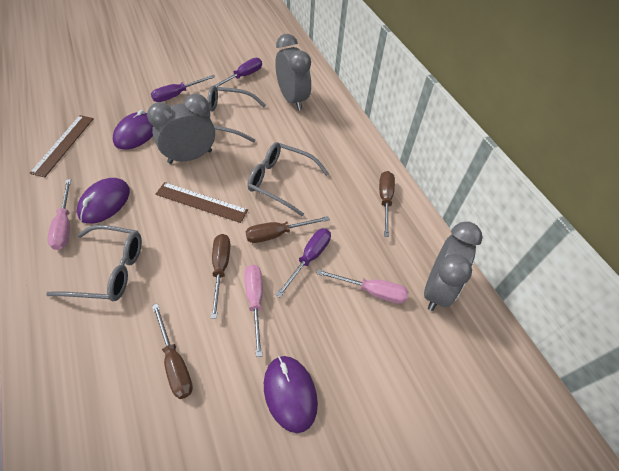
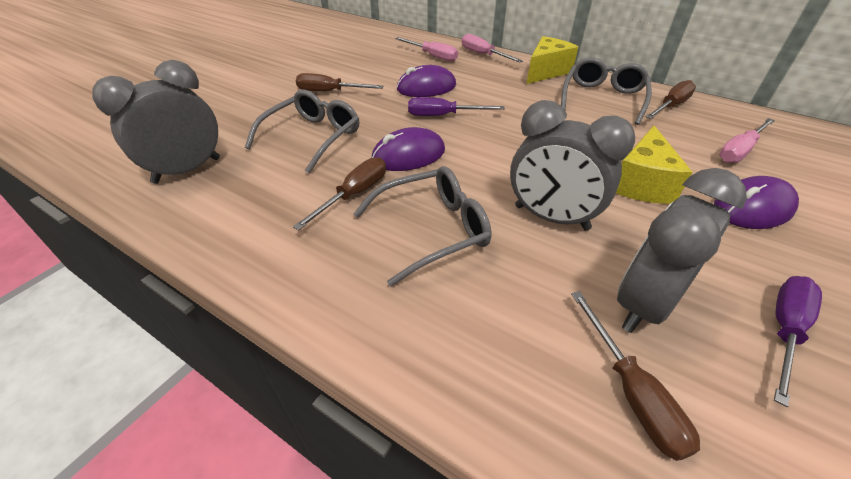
brown ruler: 2 -> 0
purple screwdriver: 3 -> 2
yellow cheese: 0 -> 2

